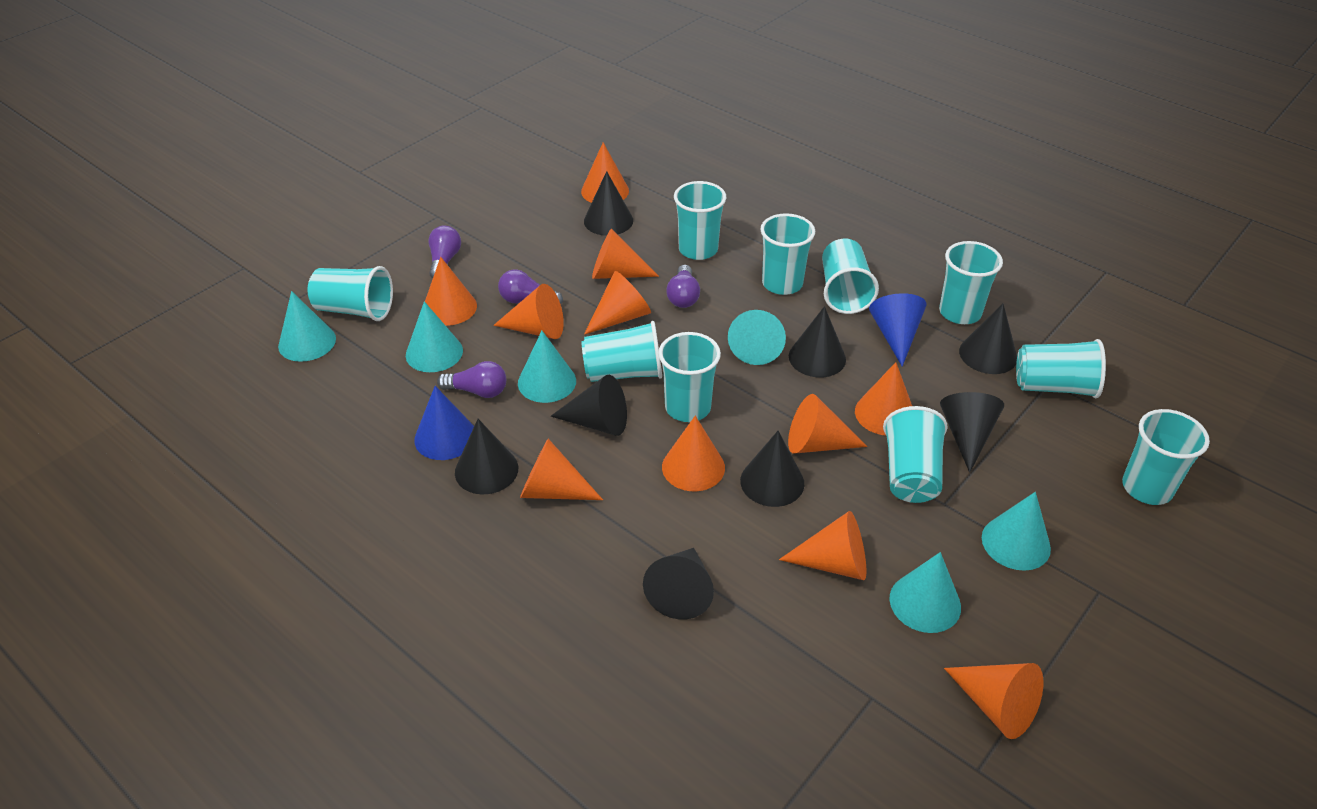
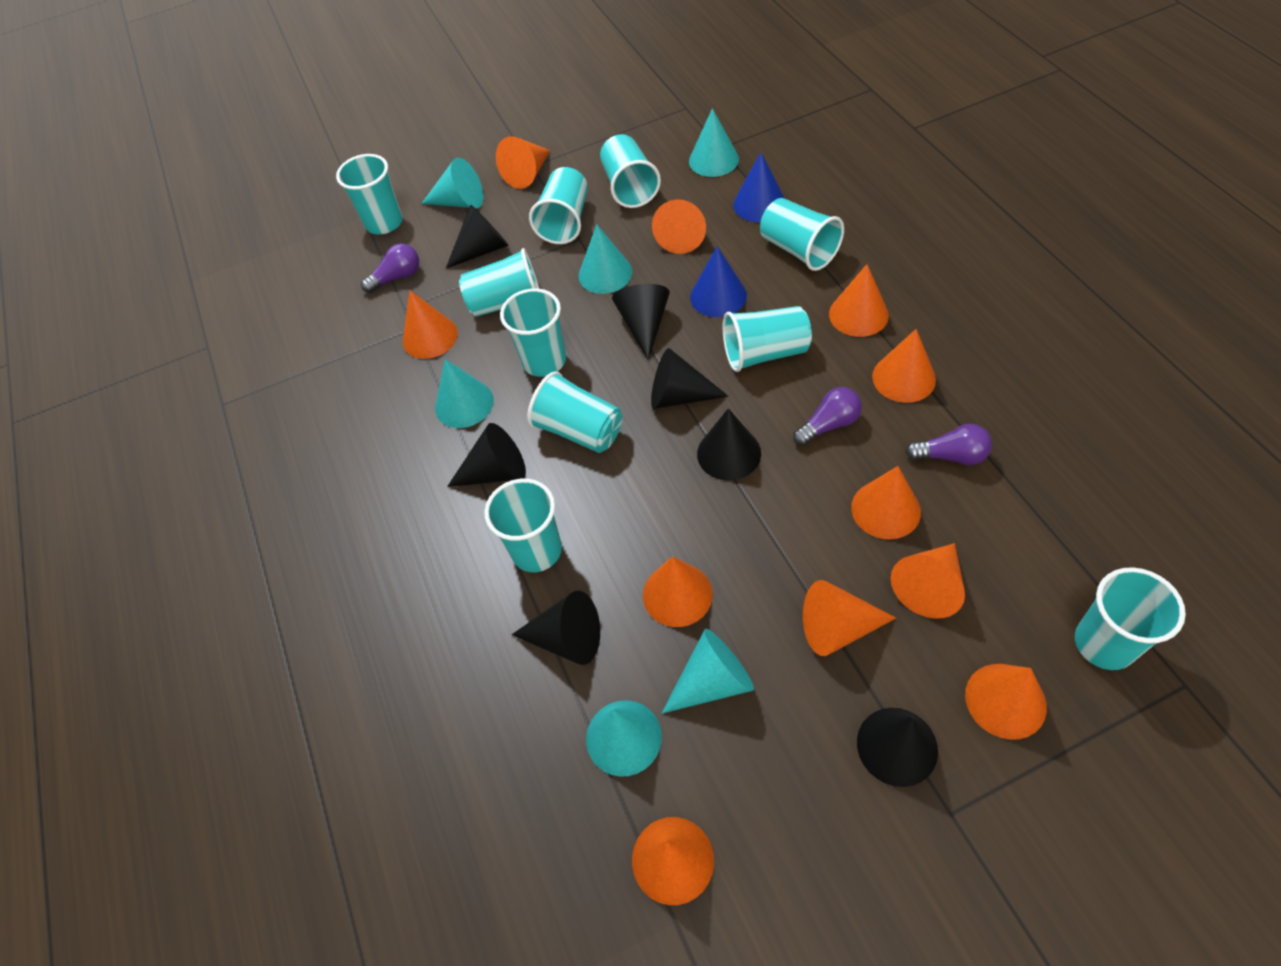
black cone: 8 -> 7
purple light bulb: 4 -> 3

